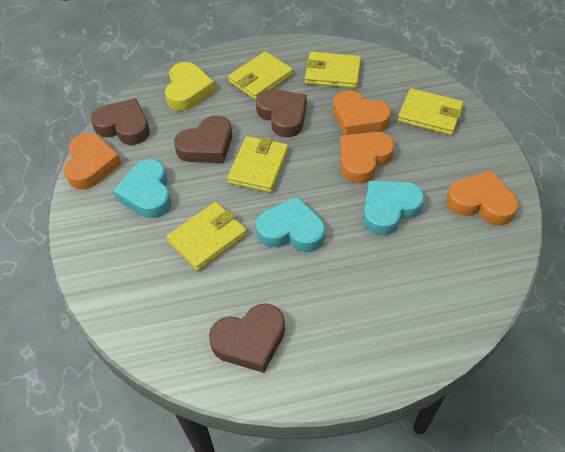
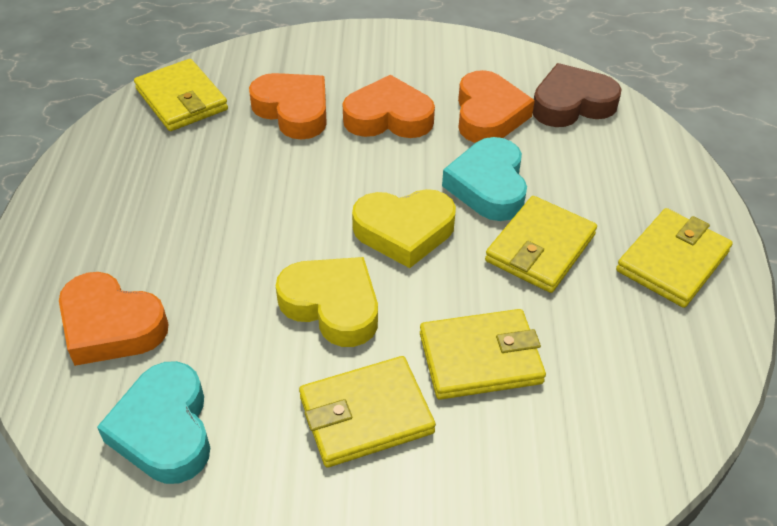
brown heart: 4 -> 1
turquoise heart: 3 -> 2
yellow heart: 1 -> 2

